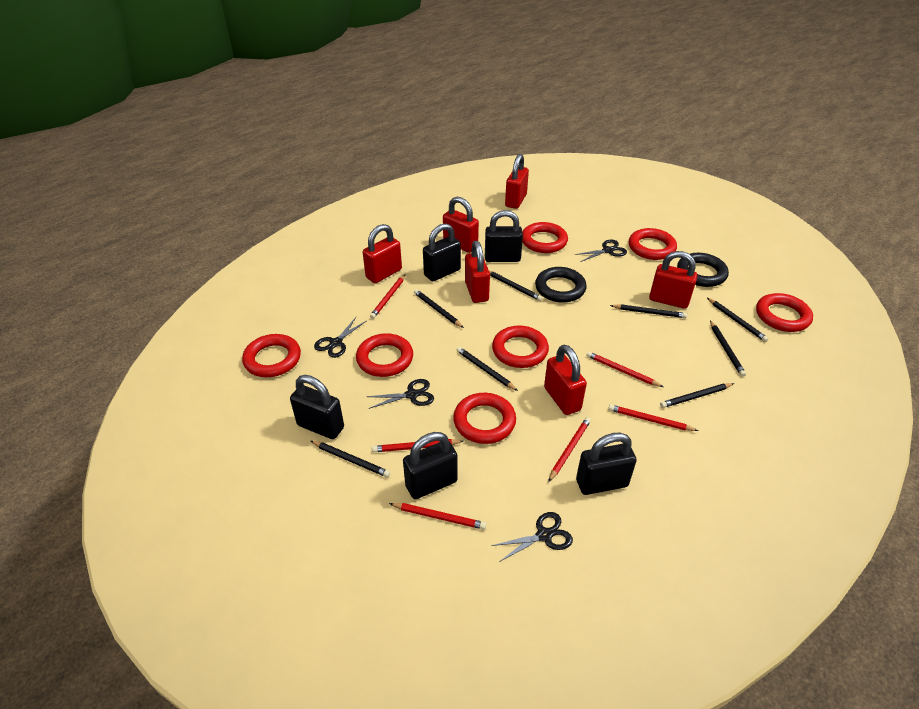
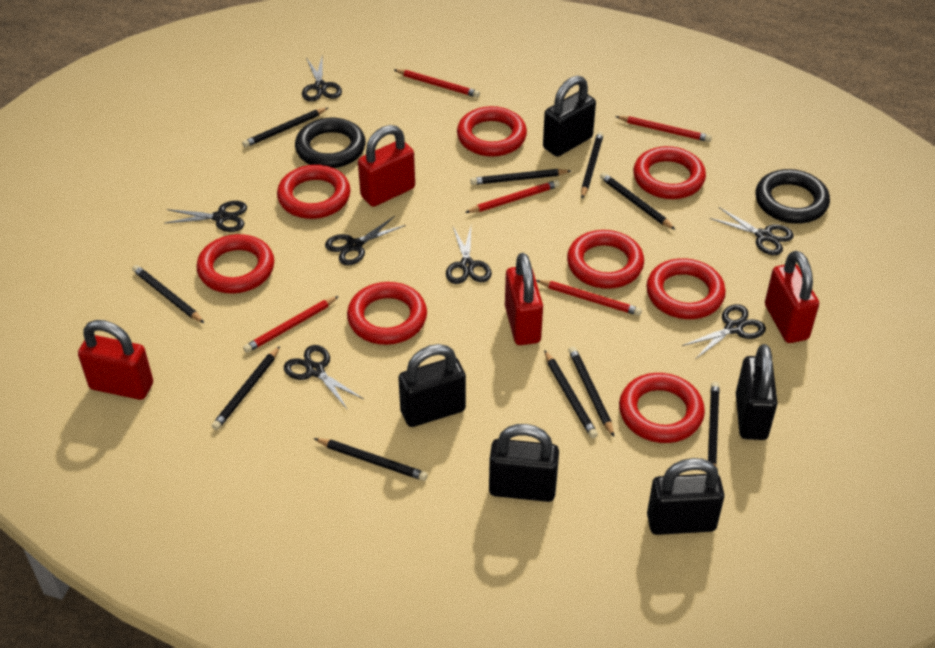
black pencil: 8 -> 10
black scissors: 4 -> 7
red padlock: 6 -> 4
red pencil: 6 -> 5
red ring: 7 -> 8

